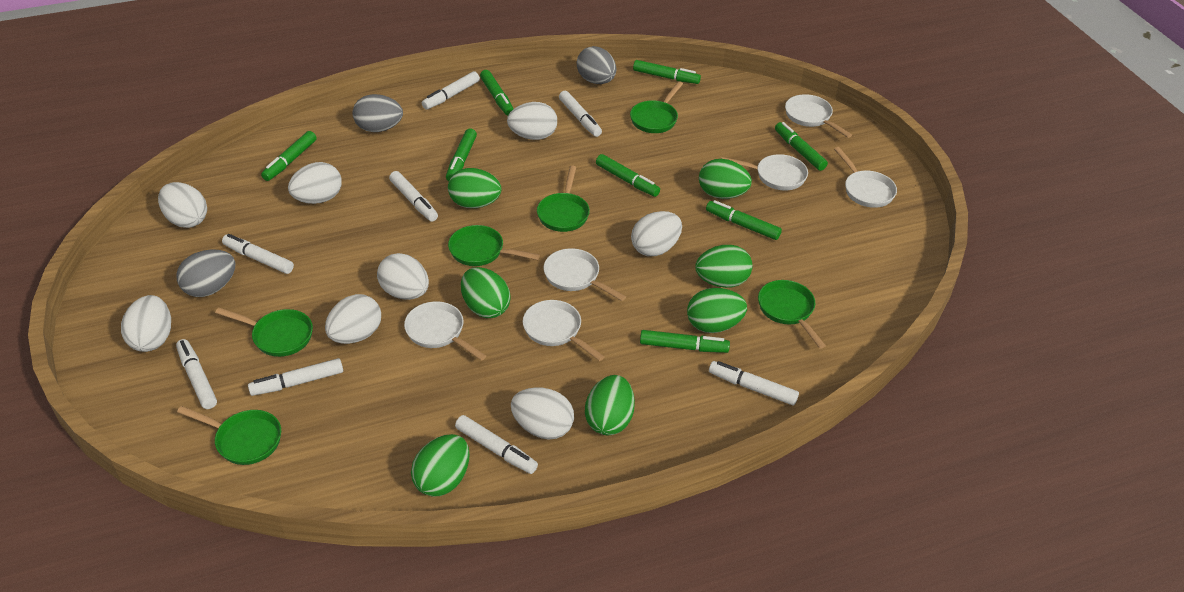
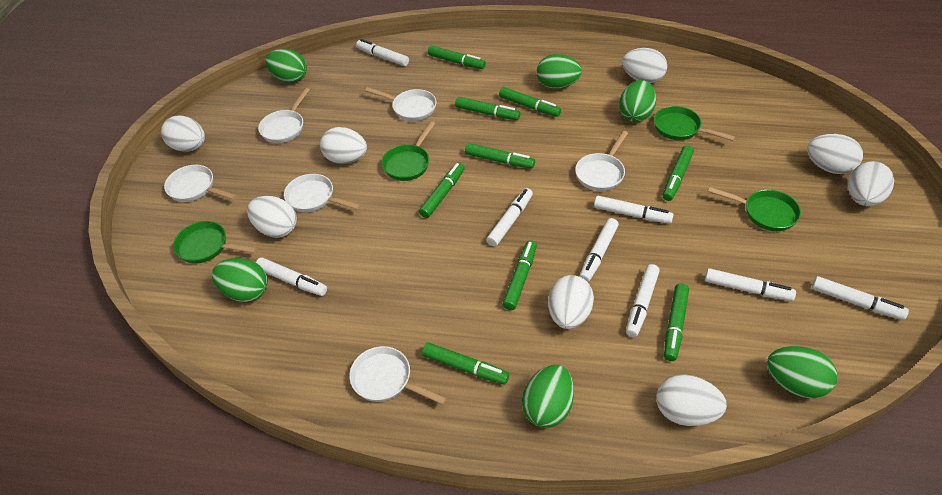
green egg: 7 -> 6
green marker: 8 -> 9
green pan: 6 -> 4
grey egg: 3 -> 0

